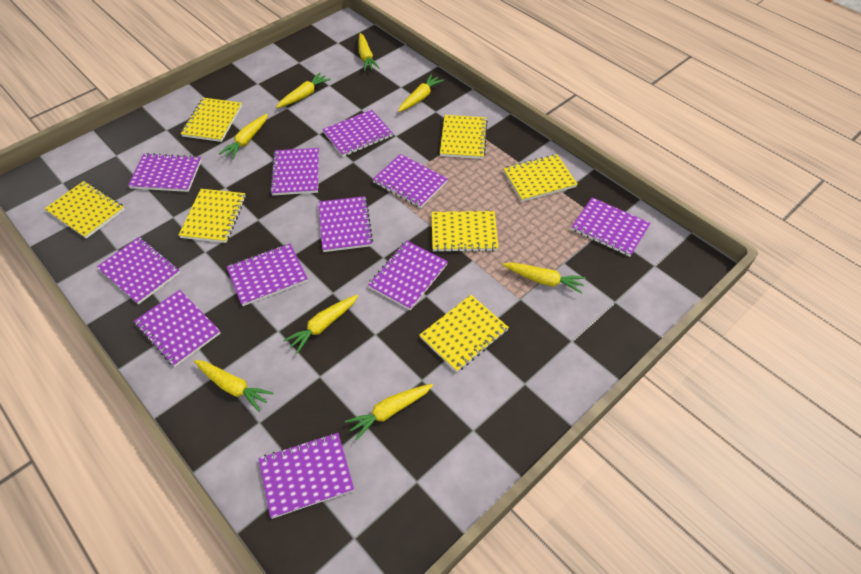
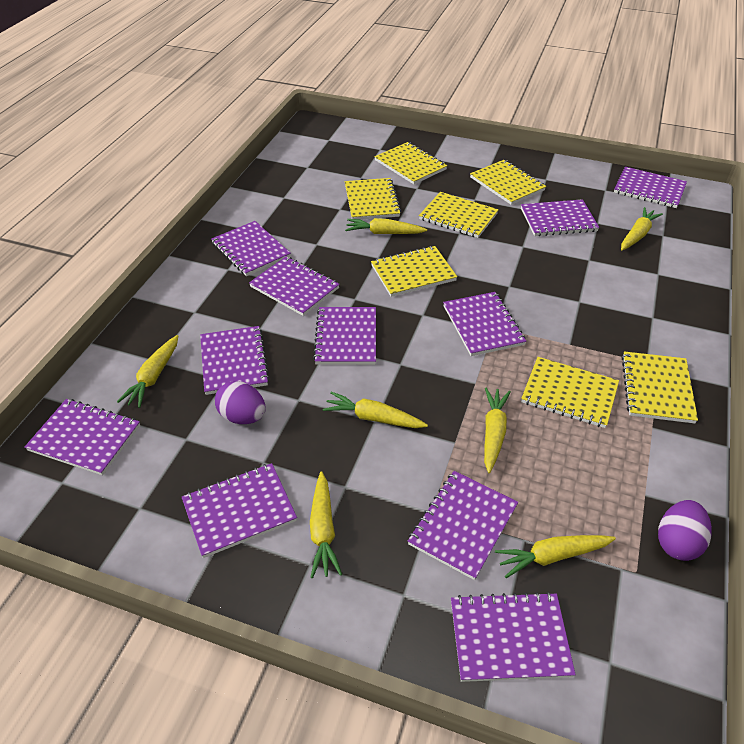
purple egg: 0 -> 2
yellow carrot: 8 -> 7

